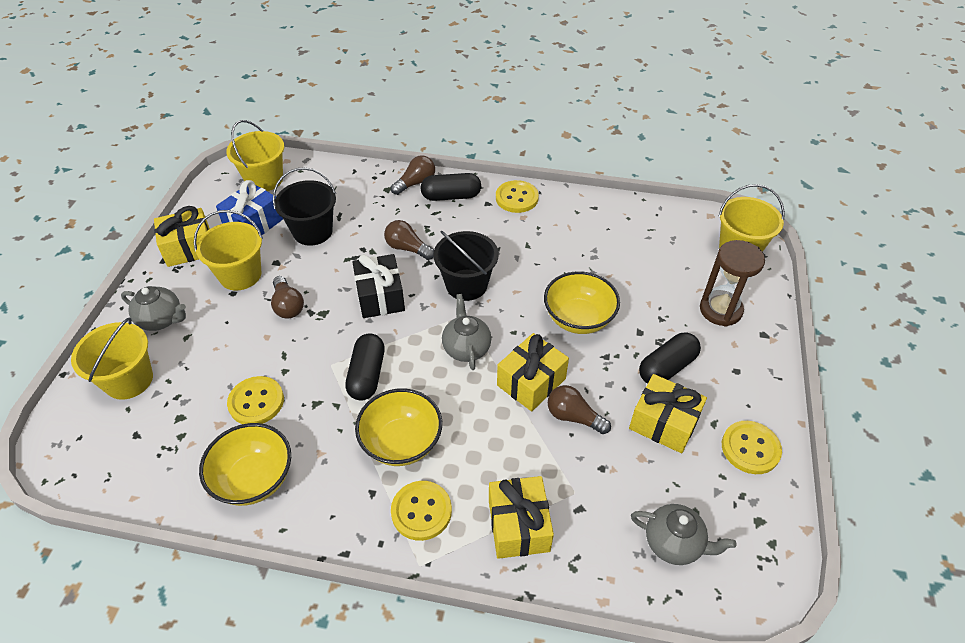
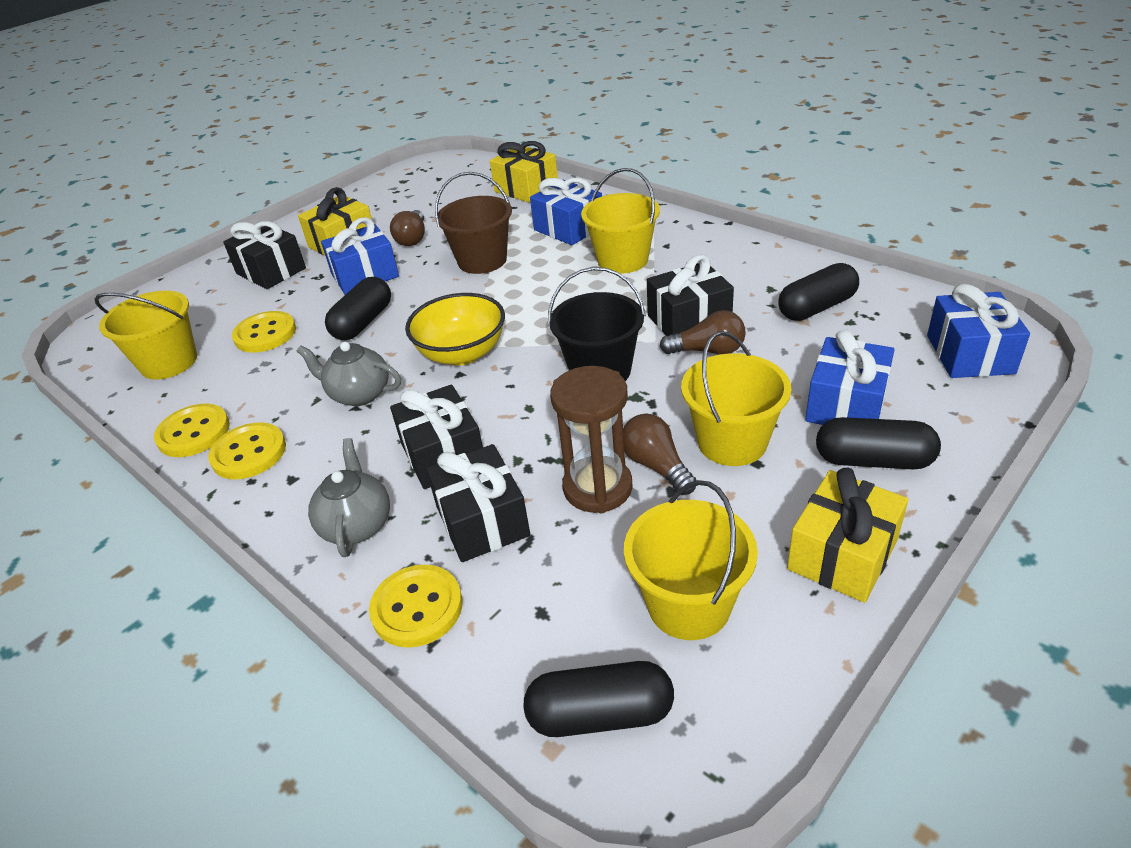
black bucket: 2 -> 1
black capsule: 3 -> 4
black gift: 1 -> 4
blue gift: 1 -> 4
brown bucket: 0 -> 1
brown light bulb: 4 -> 3
grey teapot: 3 -> 2
yellow bowl: 3 -> 1
yellow gift: 4 -> 3

